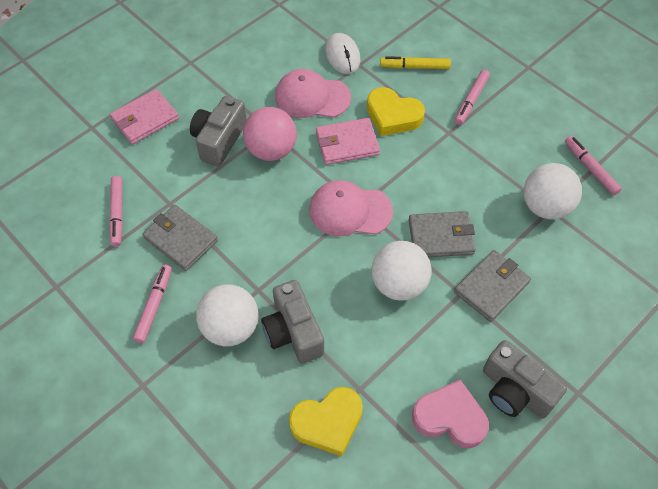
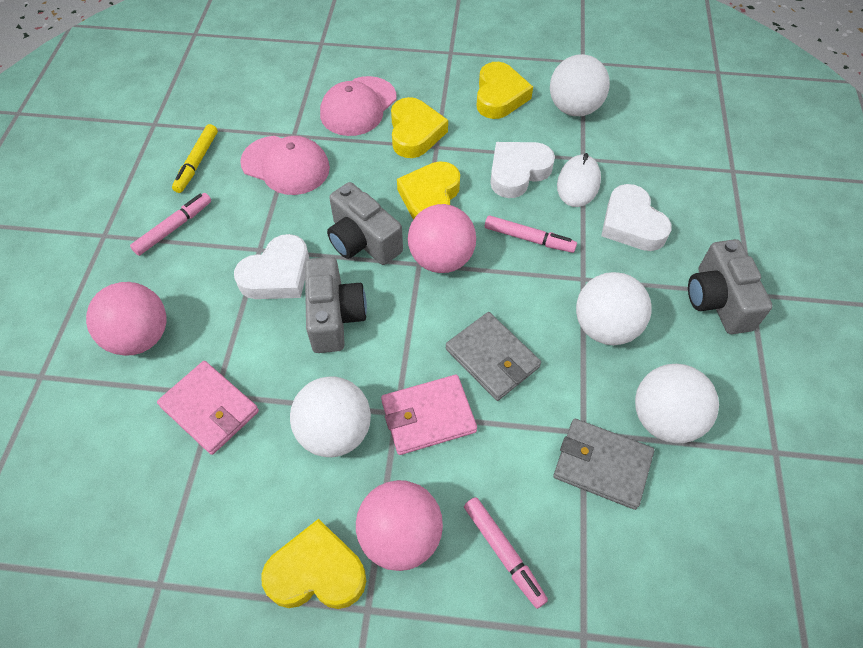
grey wallet: 3 -> 2
pink ball: 1 -> 3
pink heart: 1 -> 0
pink marker: 4 -> 3
white ball: 3 -> 4
white heart: 0 -> 3
yellow heart: 2 -> 4

